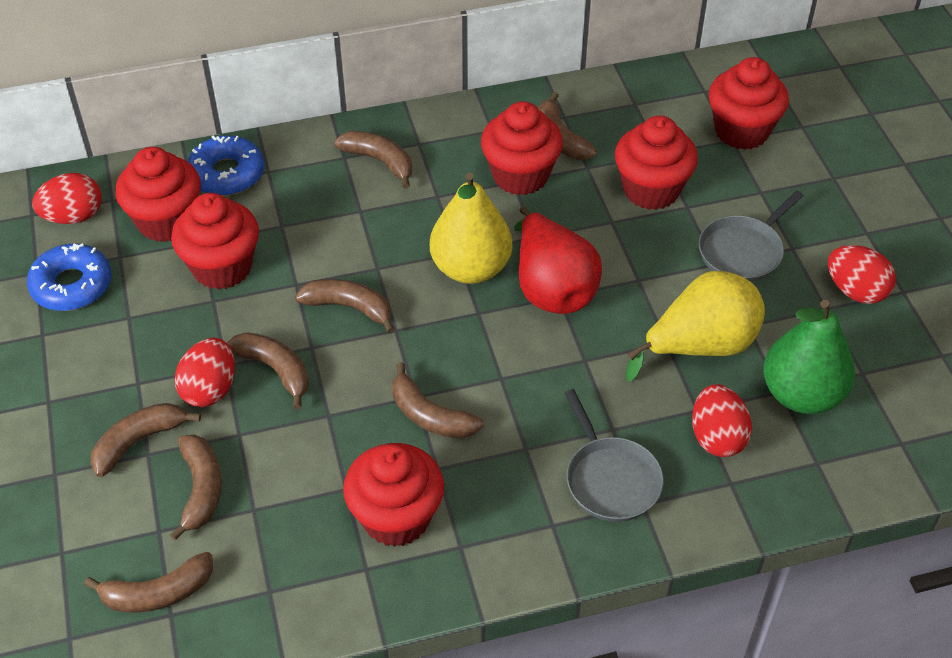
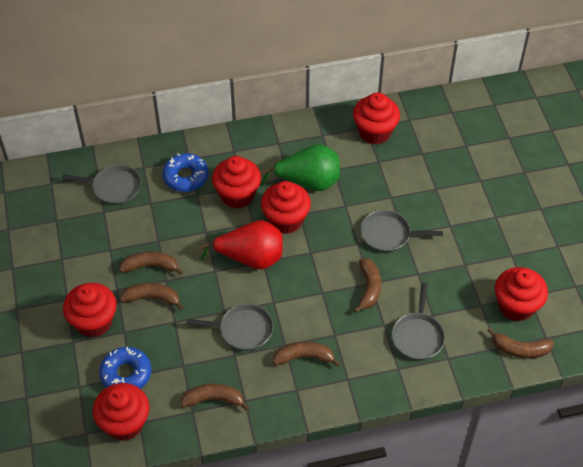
brown banana: 8 -> 6
grey pan: 2 -> 4
red egg: 4 -> 0
yellow pear: 2 -> 0

